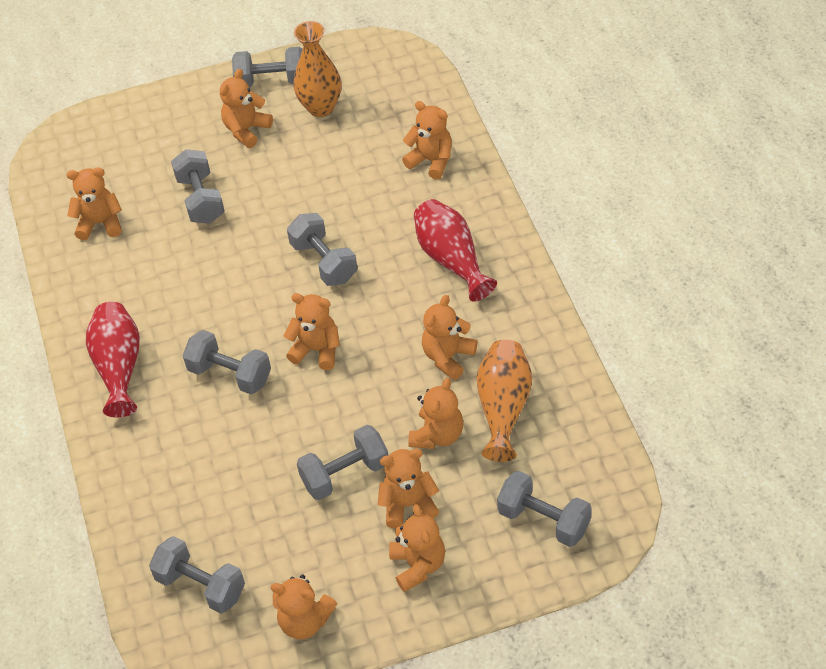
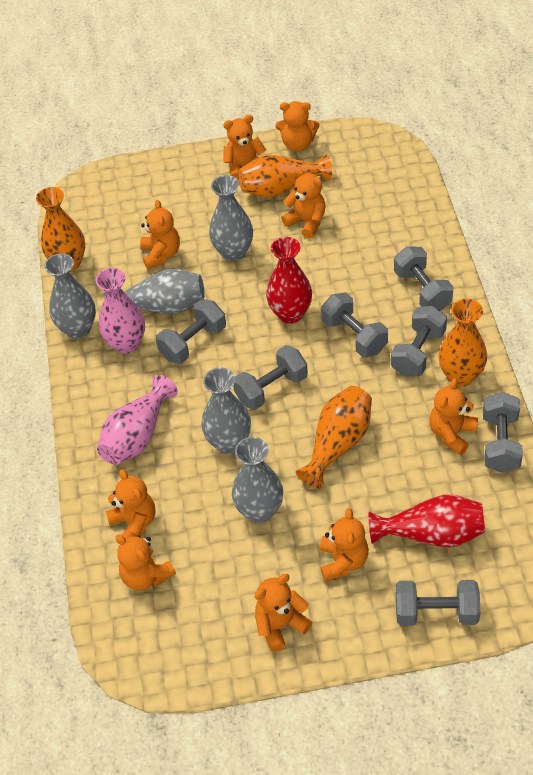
grey vase: 0 -> 5
orange vase: 2 -> 4
pink vase: 0 -> 2

